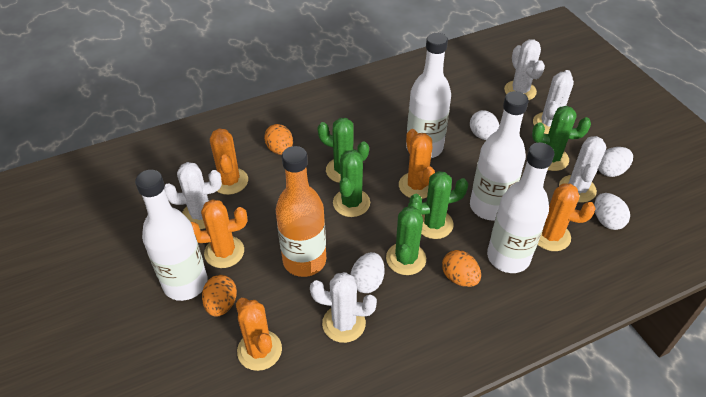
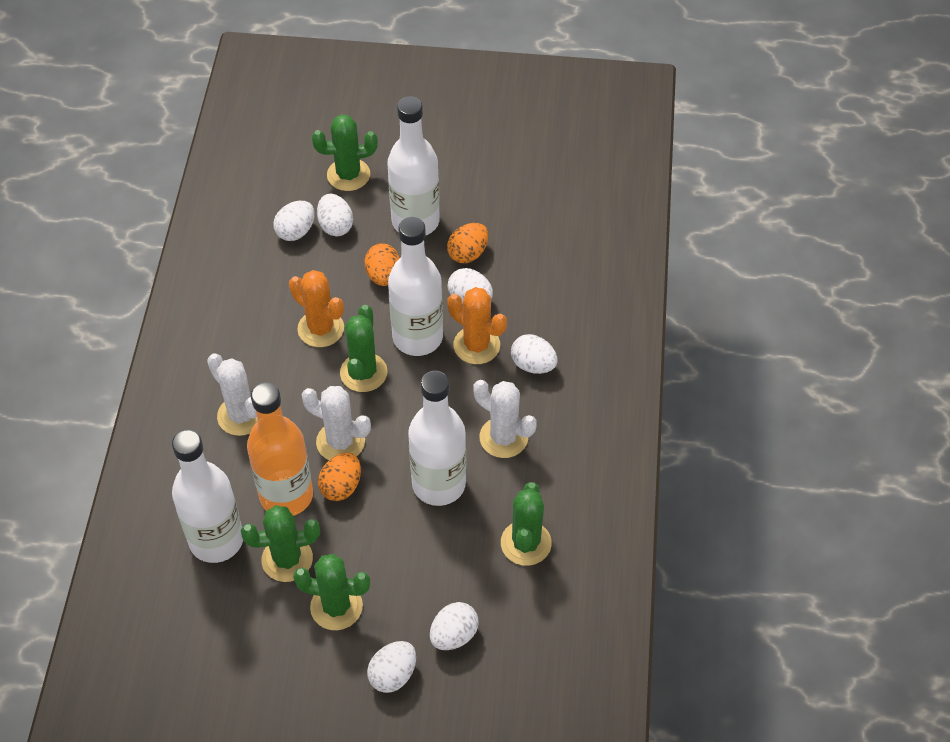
orange cactus: 5 -> 2
white cactus: 5 -> 3
white egg: 4 -> 6

